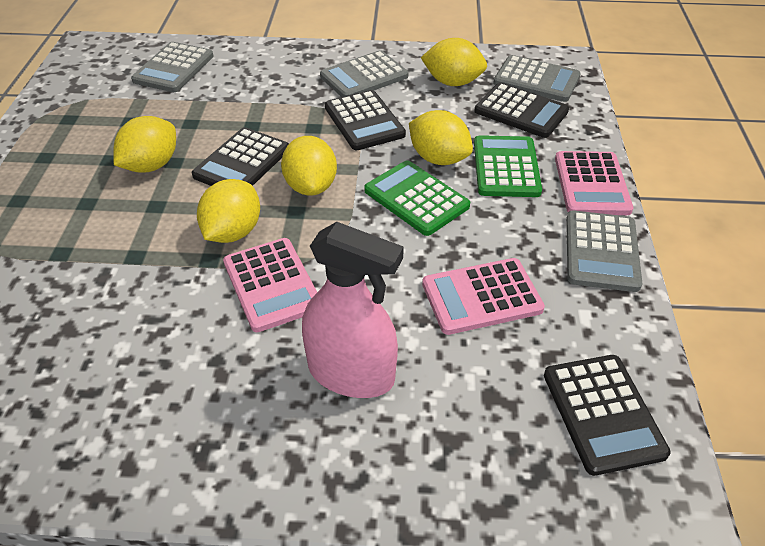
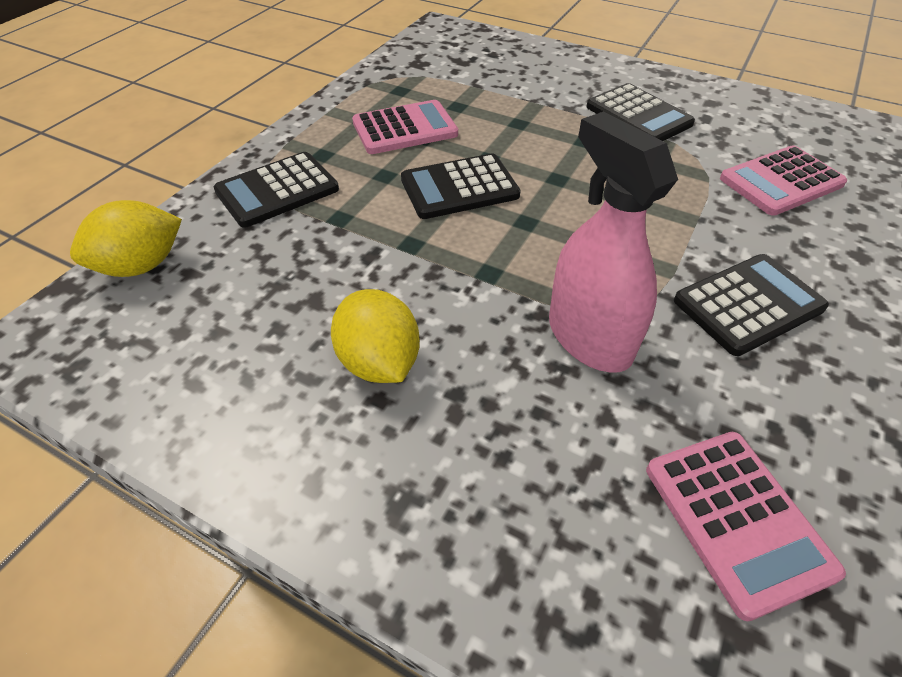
green calculator: 2 -> 0
grey calculator: 4 -> 0
yellow lemon: 5 -> 2

